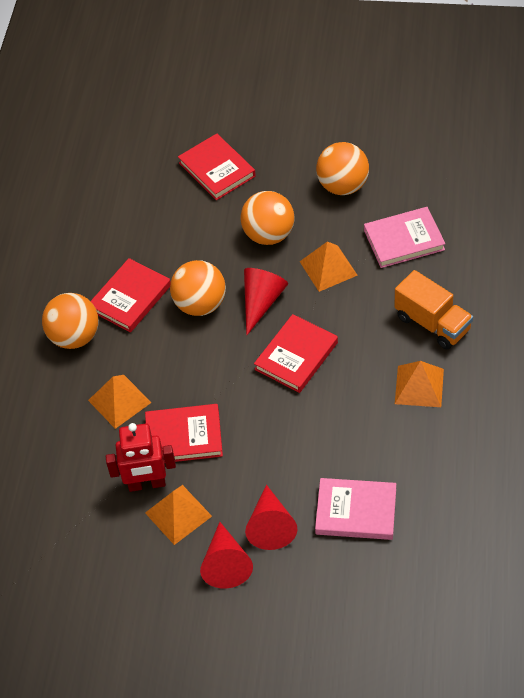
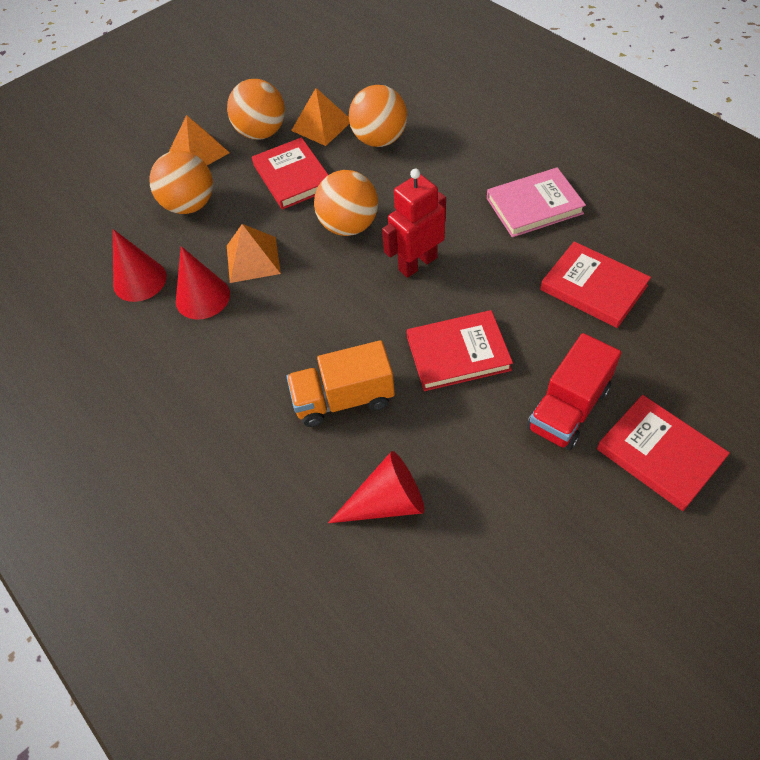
orange pyramid: 4 -> 3
pink book: 2 -> 1
red truck: 0 -> 1

